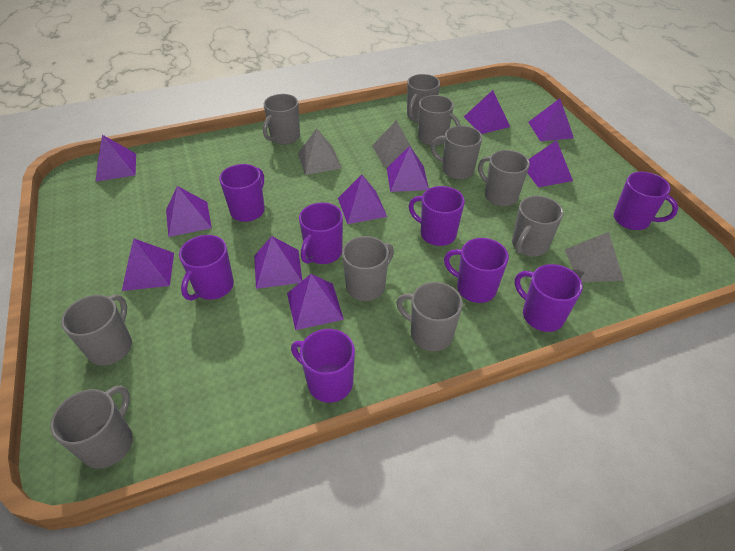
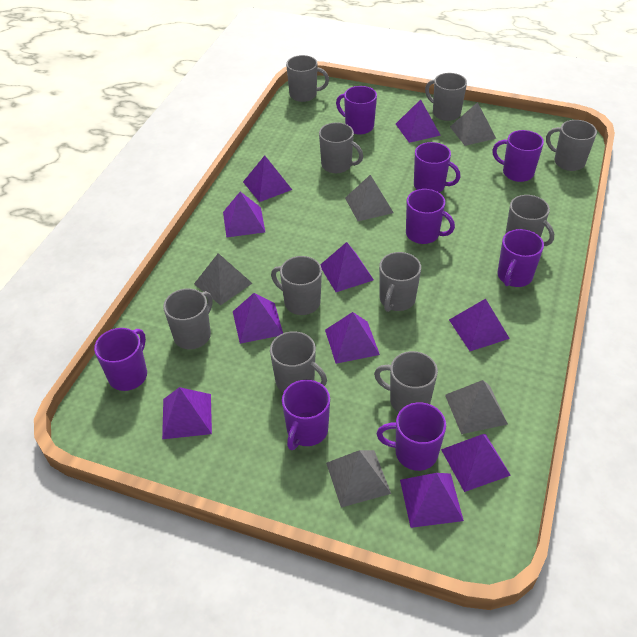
grey pyramid: 3 -> 5

